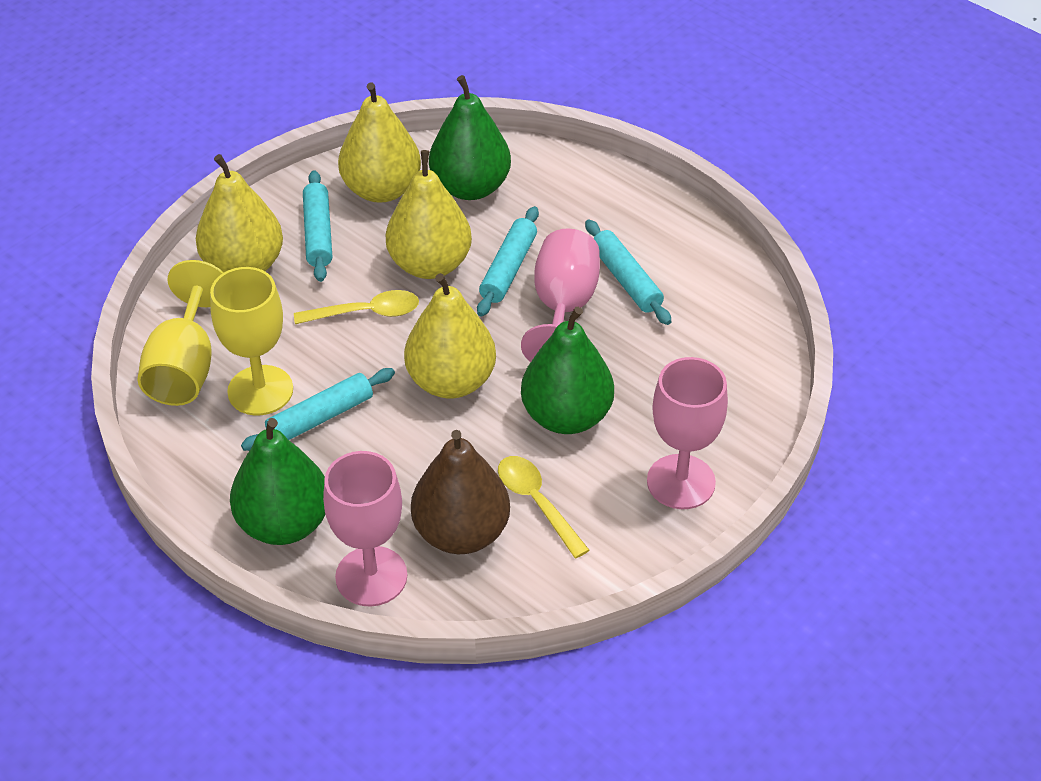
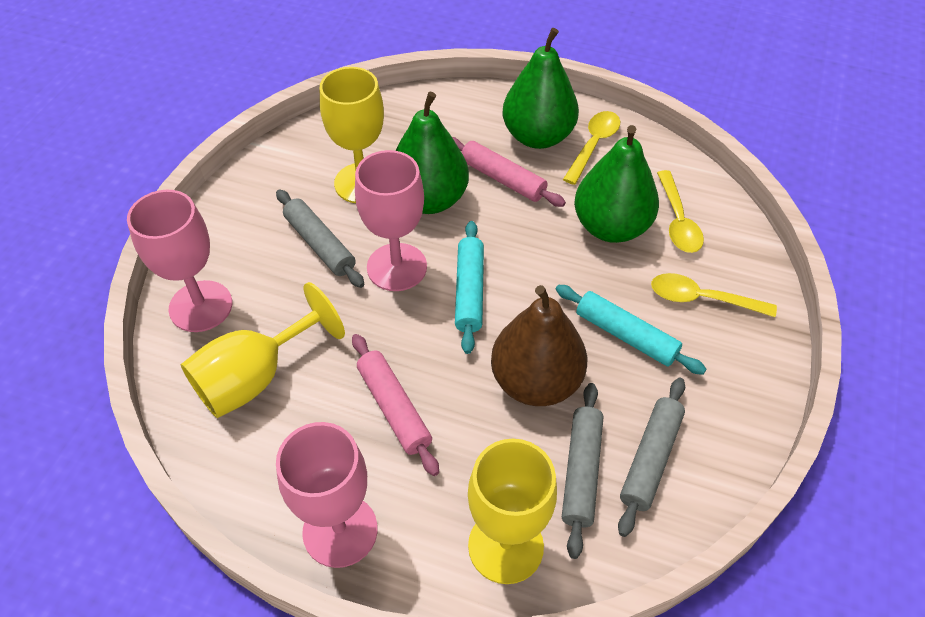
grey rolling pin: 0 -> 3
pink rolling pin: 0 -> 2
turquoise rolling pin: 4 -> 2
yellow goblet: 2 -> 3
yellow pear: 4 -> 0
yellow spoon: 2 -> 3

